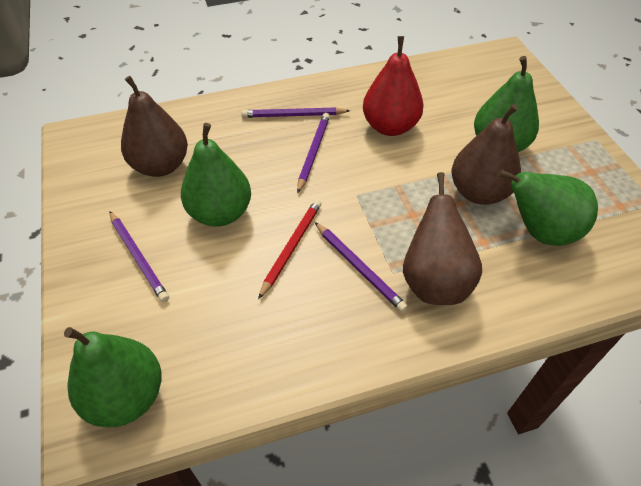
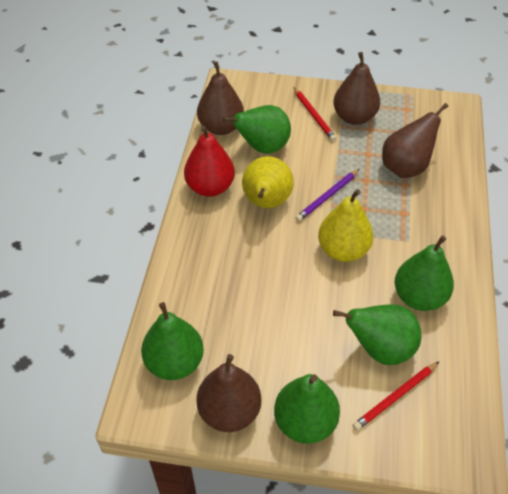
brown pear: 3 -> 4
green pear: 4 -> 5
purple pencil: 4 -> 1
red pencil: 1 -> 2
yellow pear: 0 -> 2

